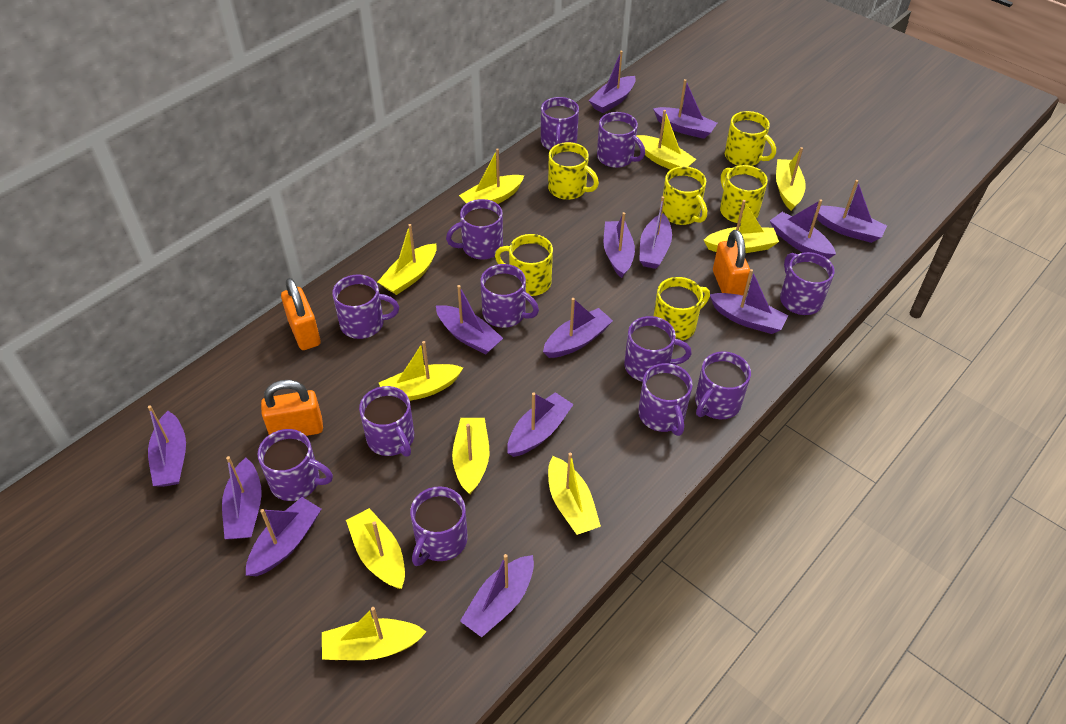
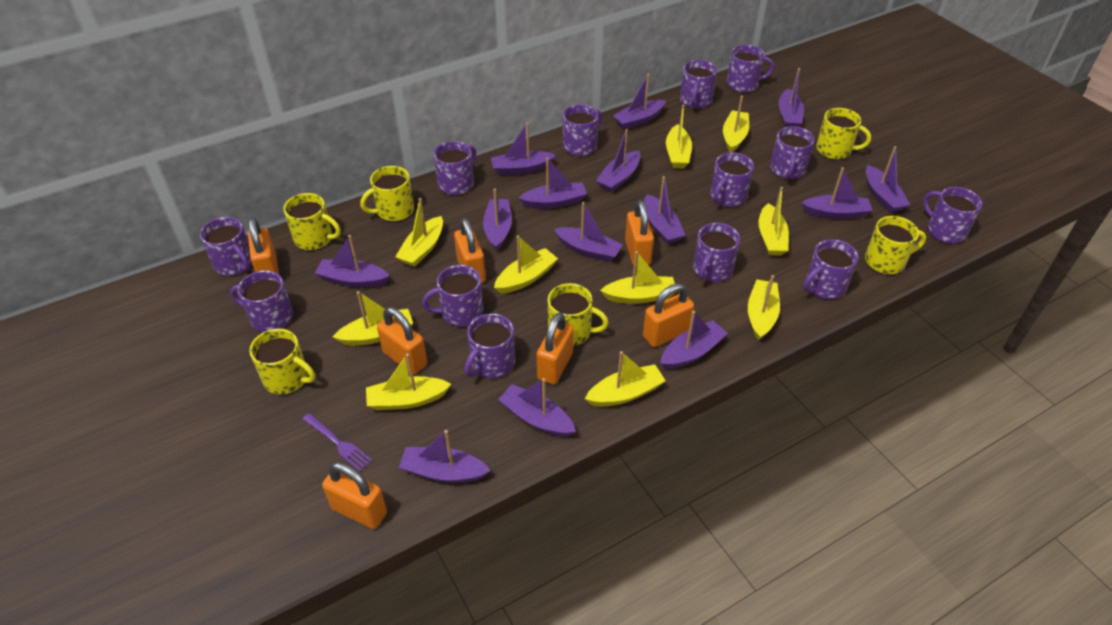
orange padlock: 3 -> 7
purple fork: 0 -> 1
purple mug: 12 -> 13

